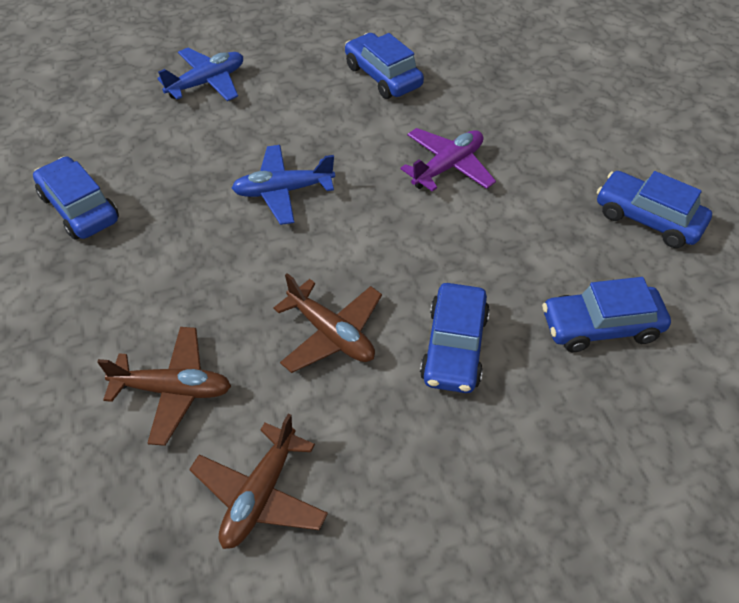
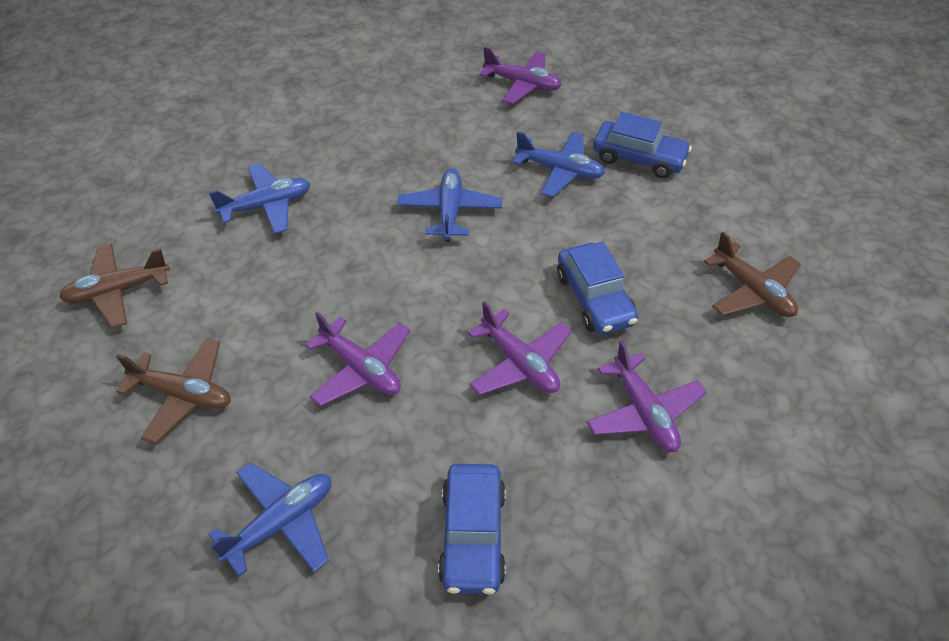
blue car: 5 -> 3
blue plane: 2 -> 4
purple plane: 1 -> 4

